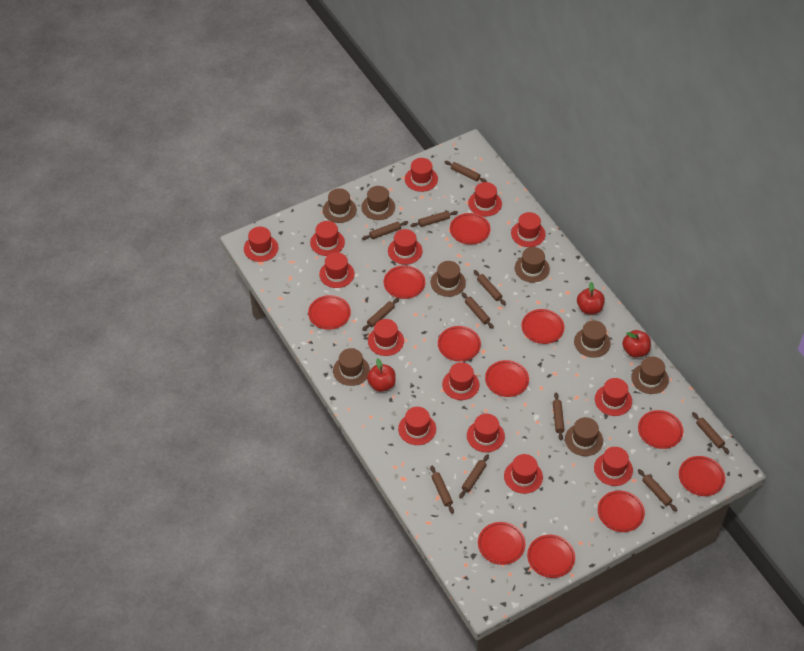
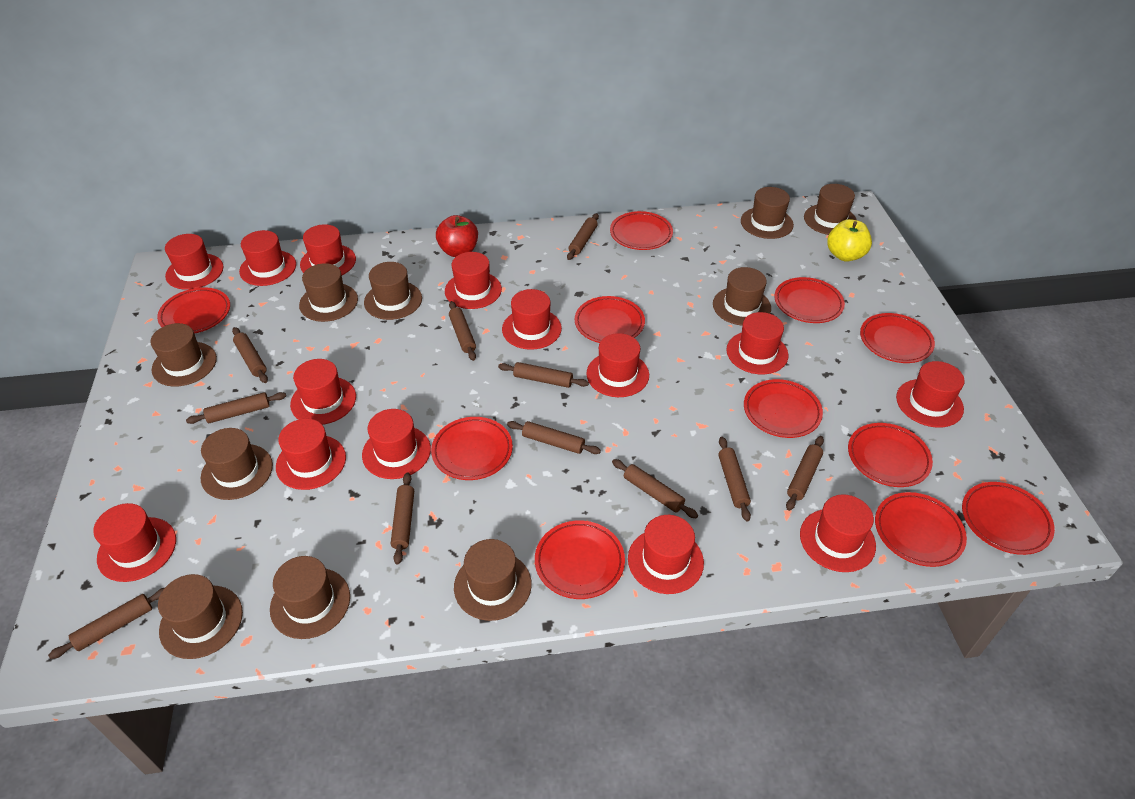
brown hat: 8 -> 10
red apple: 3 -> 1
yellow apple: 0 -> 1

